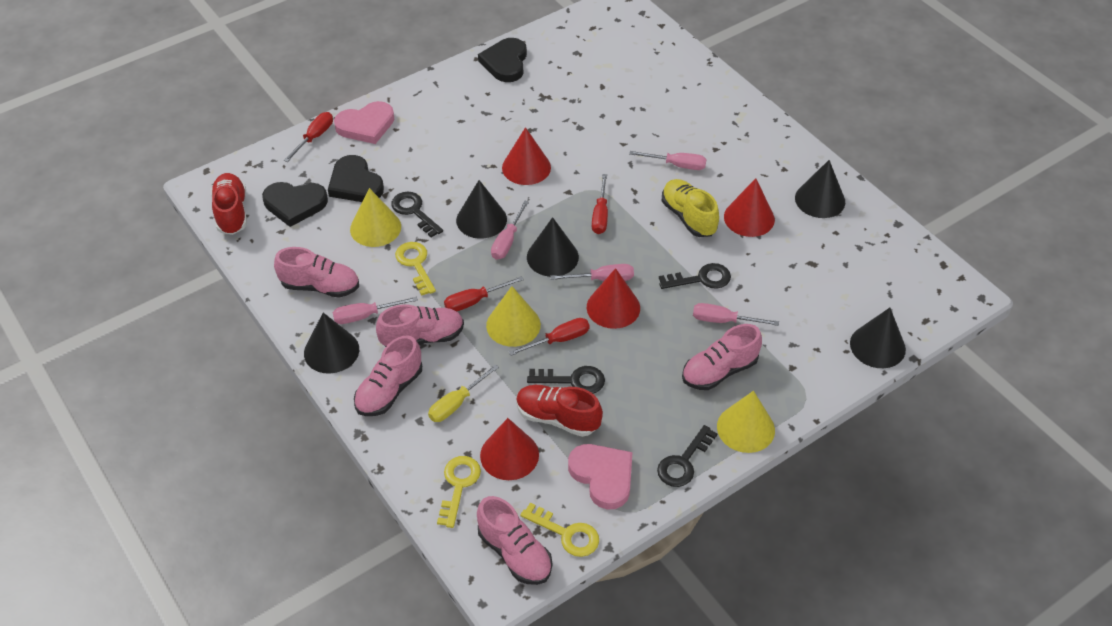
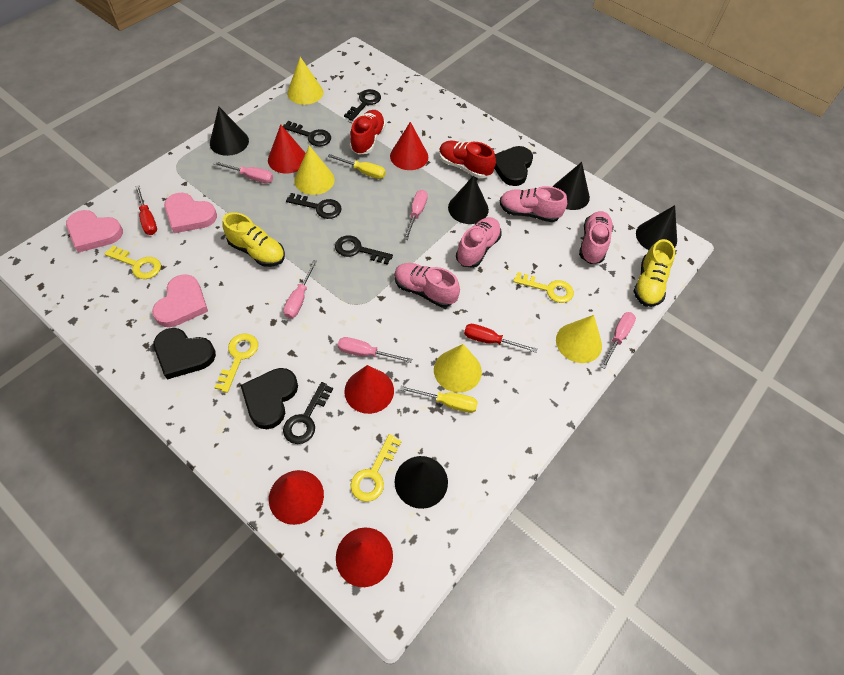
black key: 4 -> 5
pink heart: 2 -> 3
pink shoe: 5 -> 4
red cone: 4 -> 5
red screwdriver: 4 -> 2
yellow cone: 3 -> 4
yellow key: 3 -> 4
yellow screwdriver: 1 -> 2
yellow shoe: 1 -> 2

